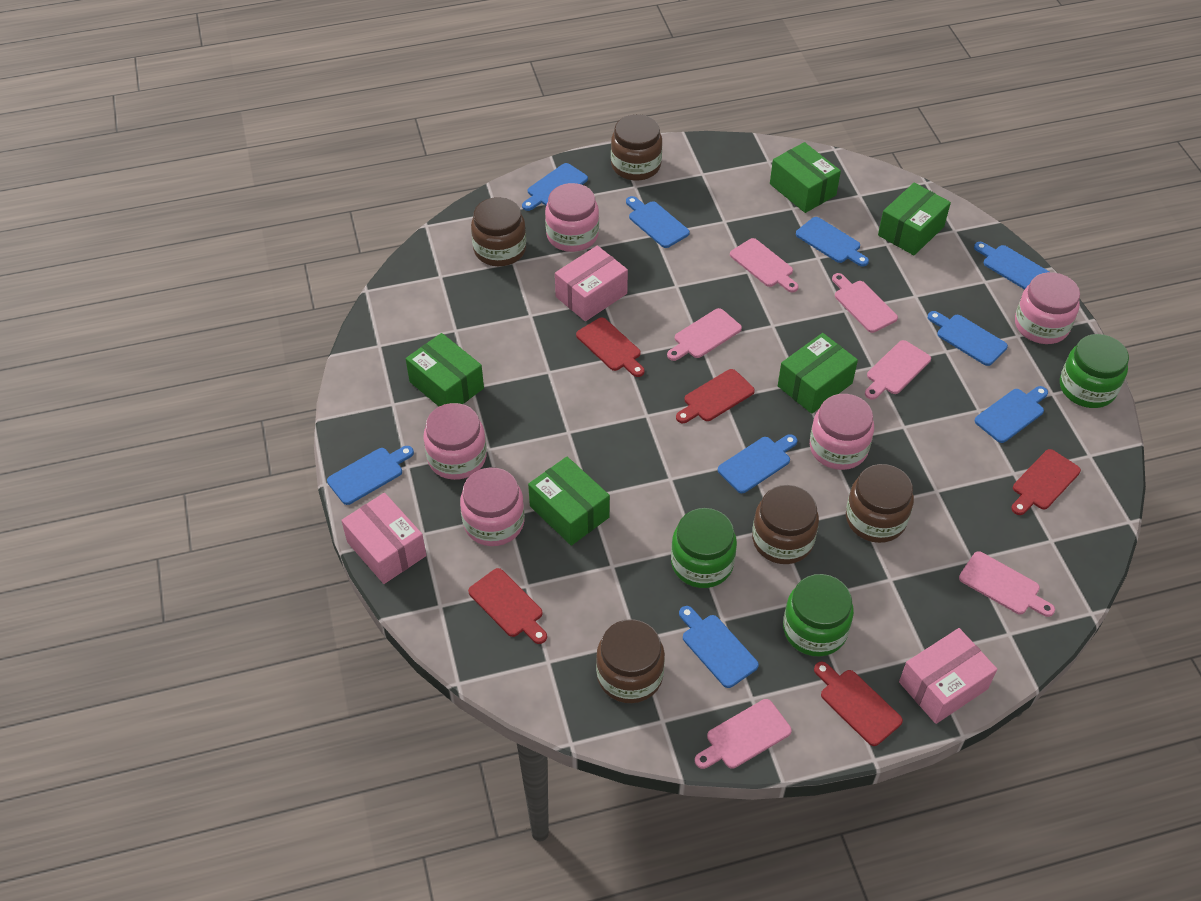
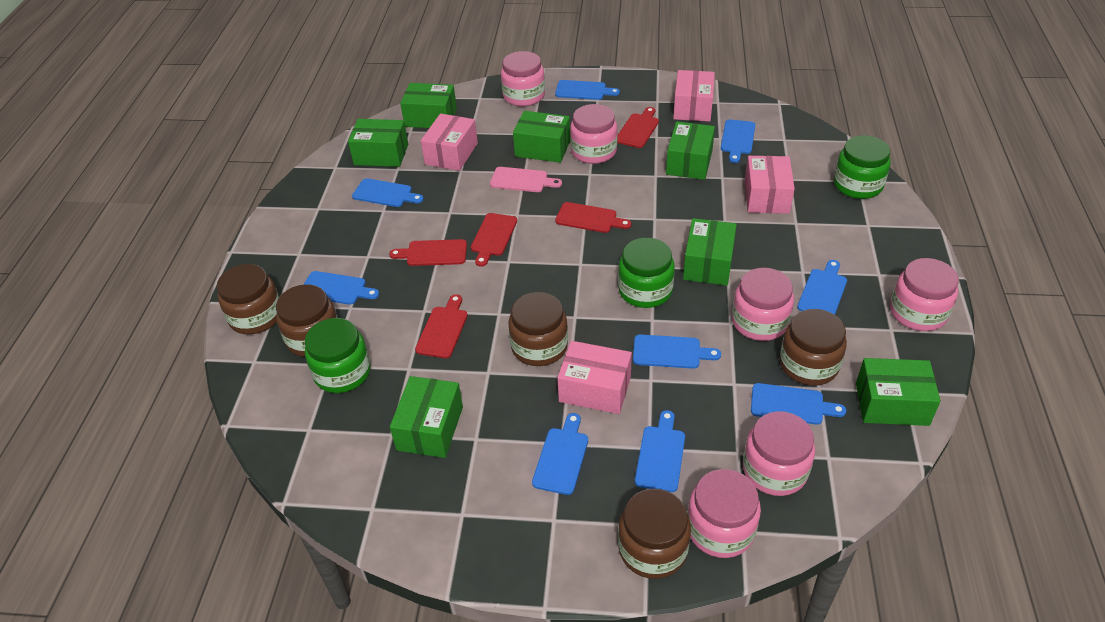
green box: 5 -> 7
pink box: 3 -> 4
pink cutting board: 6 -> 1
pink jar: 5 -> 6

